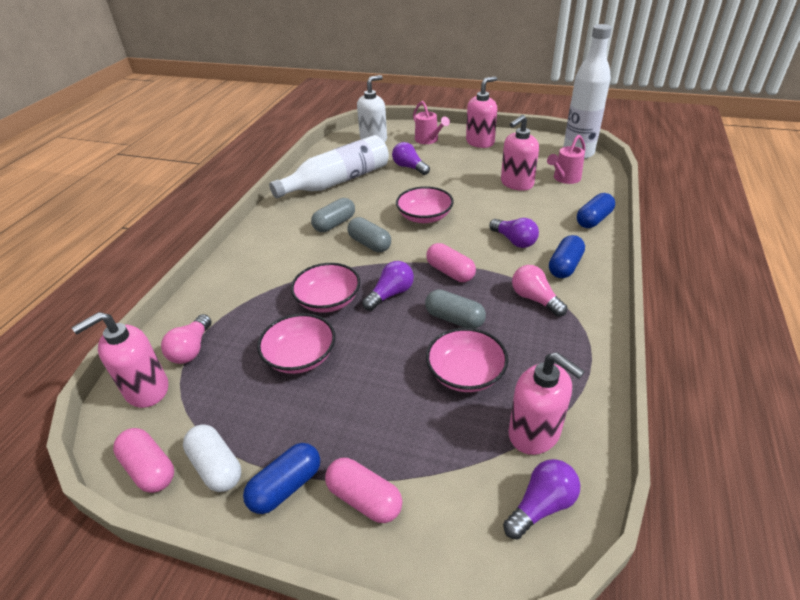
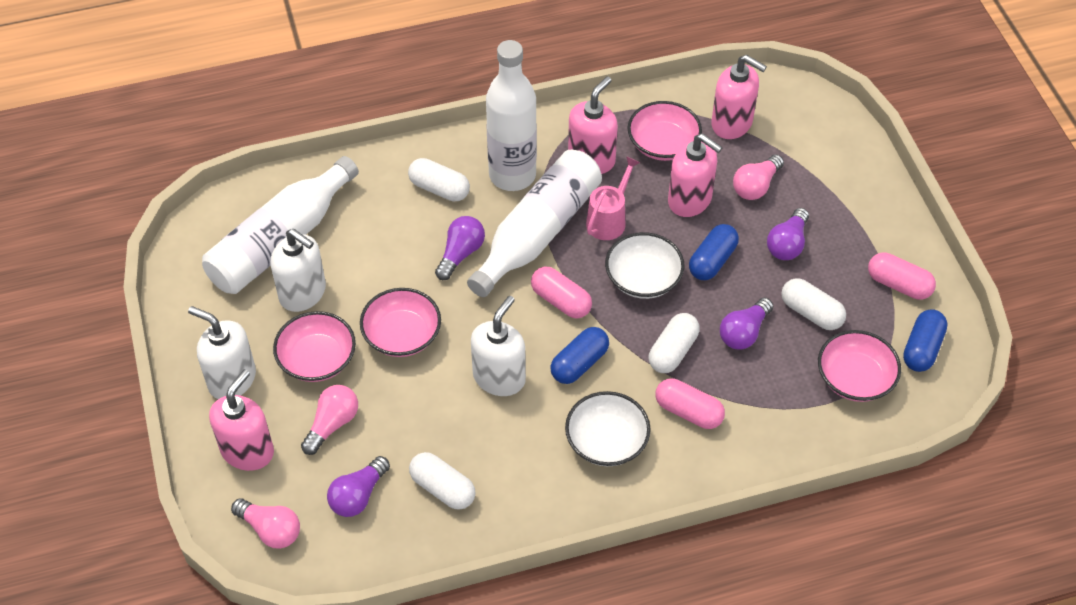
grey capsule: 3 -> 0
pink light bulb: 2 -> 3
pink watering can: 2 -> 1
white bottle: 2 -> 3
white bowl: 0 -> 2
white capsule: 1 -> 4
white soap dispenser: 1 -> 3

